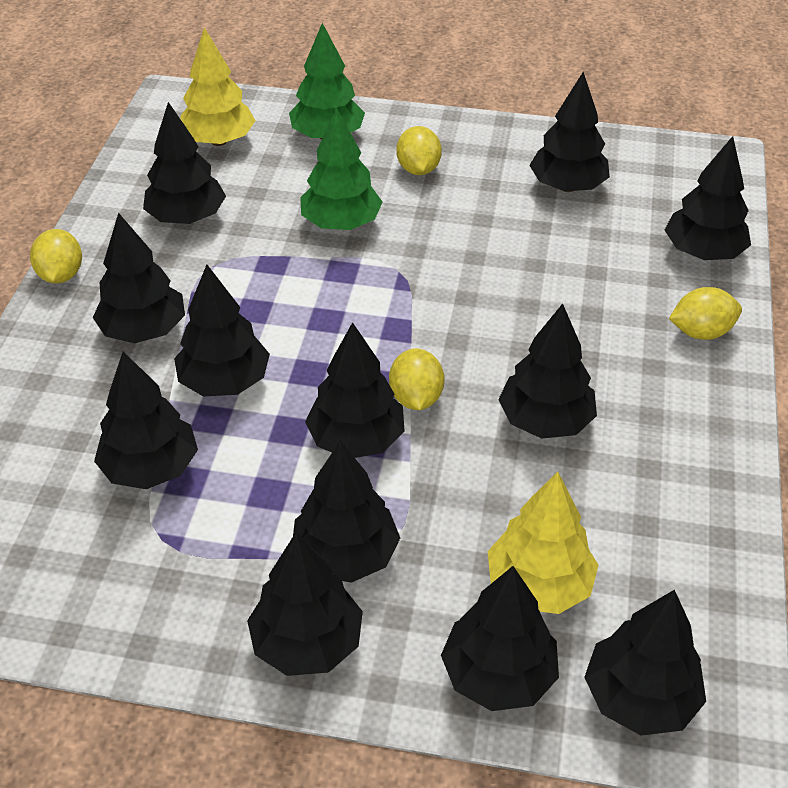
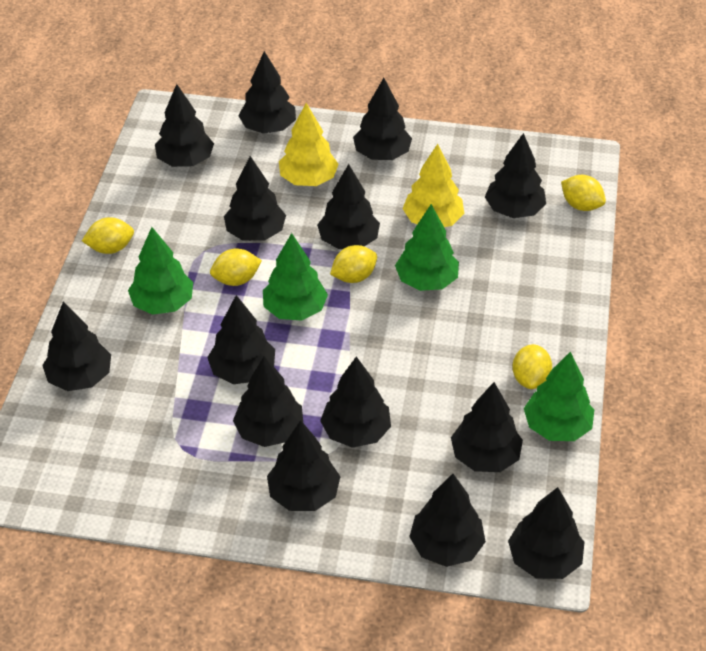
black tree: 12 -> 14
green tree: 2 -> 4
yellow lemon: 4 -> 5

